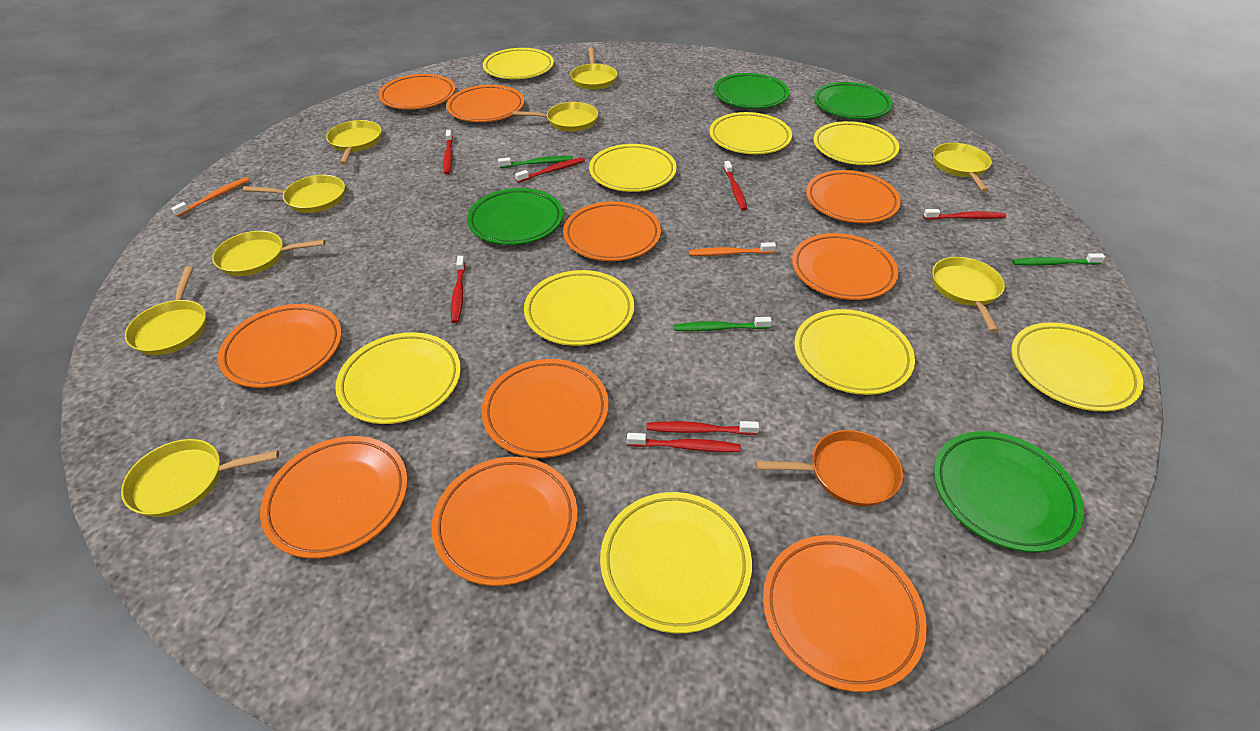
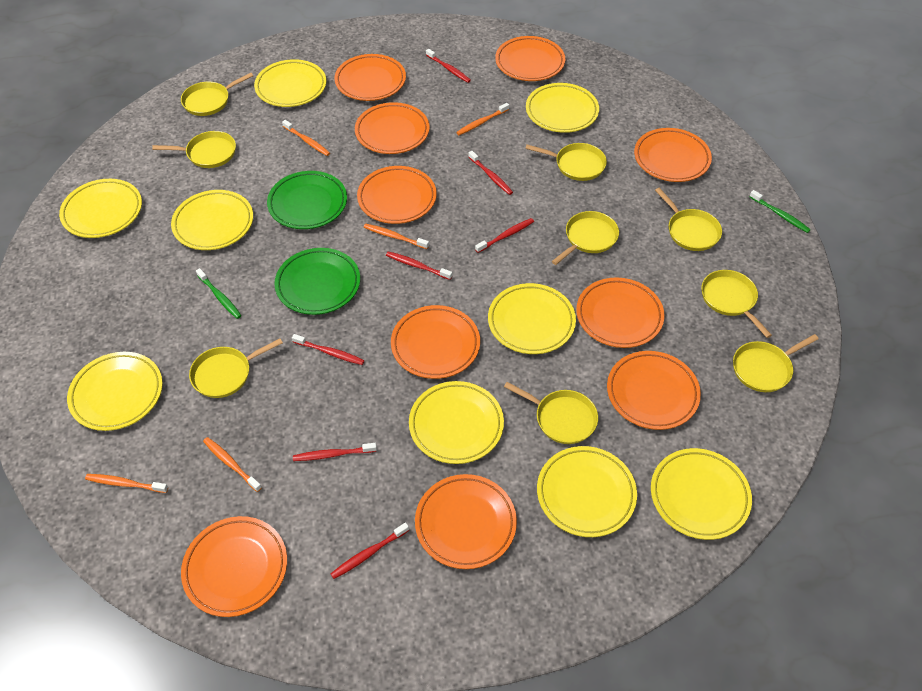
green plate: 4 -> 2
green toothbrush: 3 -> 2
orange pan: 1 -> 0
orange toothbrush: 2 -> 5

